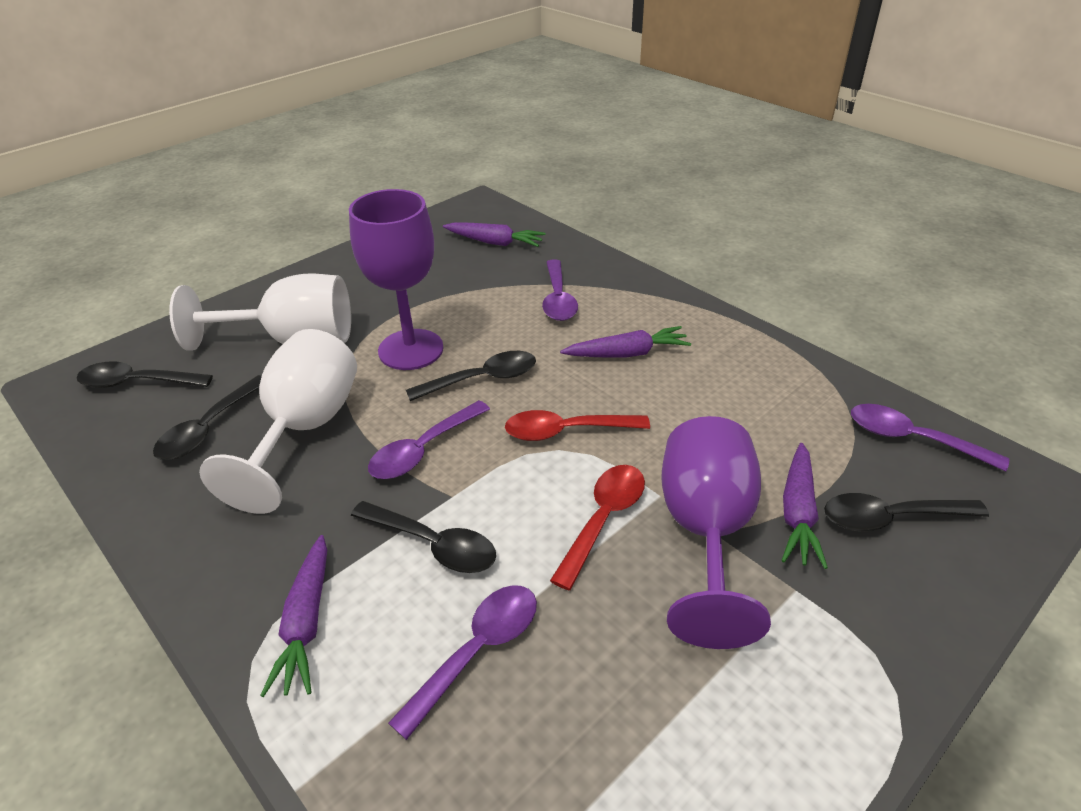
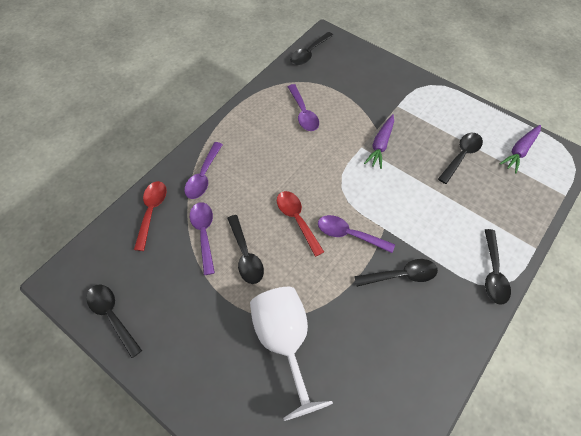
black spoon: 5 -> 6
purple carrot: 4 -> 2
purple goblet: 2 -> 0
white goblet: 2 -> 1

